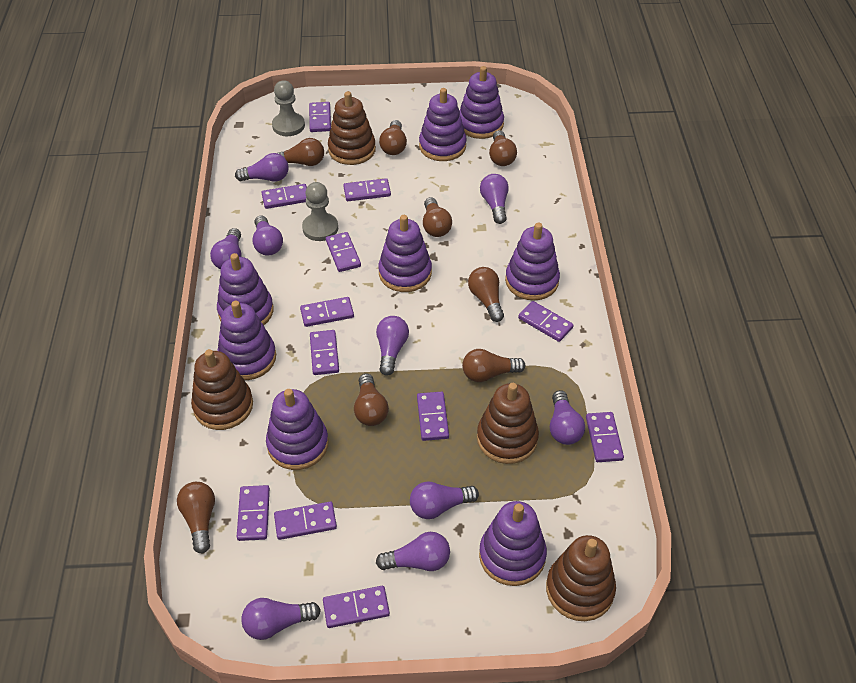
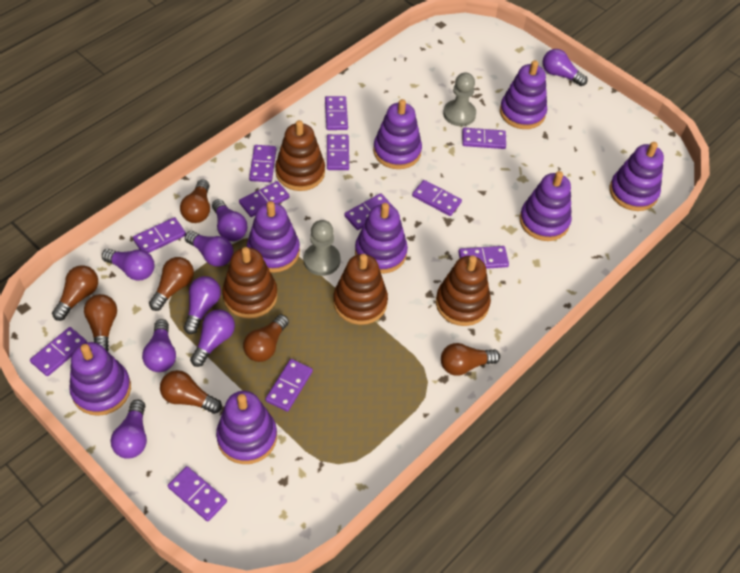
brown light bulb: 8 -> 7
purple light bulb: 9 -> 8

